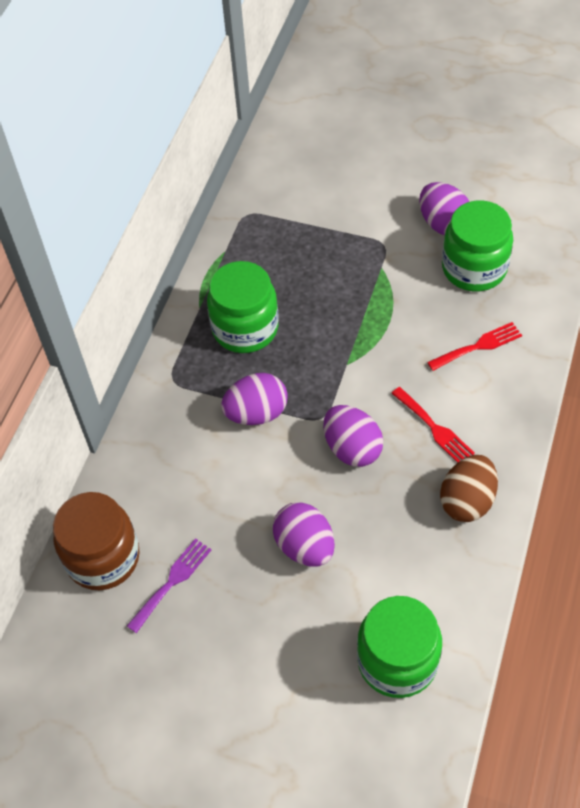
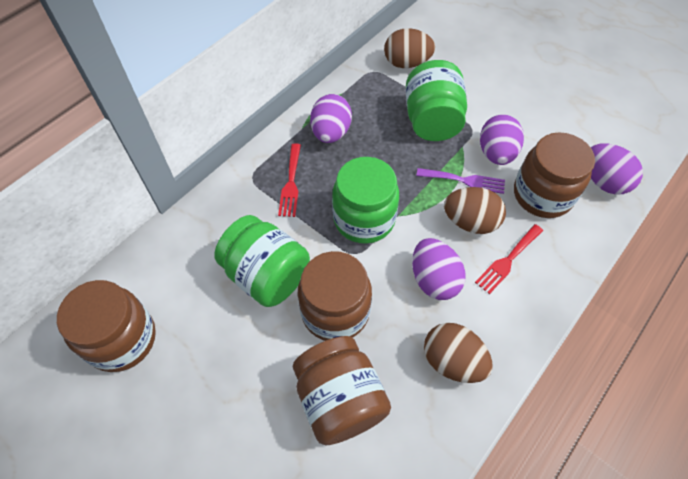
brown egg: 1 -> 3
brown jar: 1 -> 4

